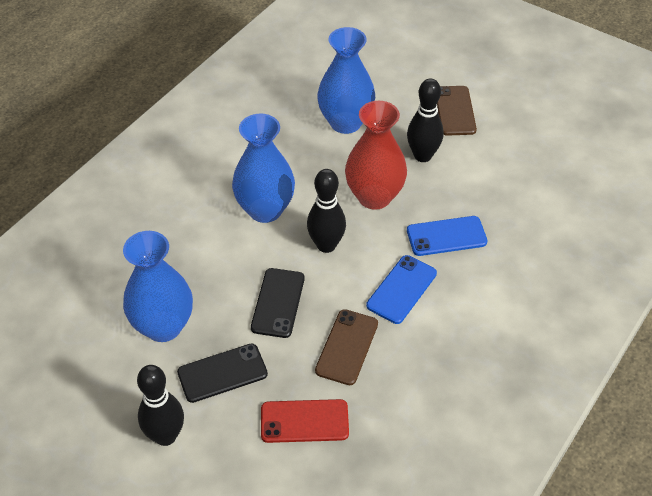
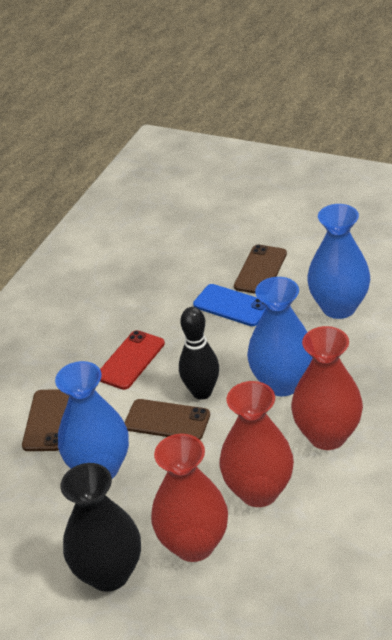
black bowling pin: 3 -> 1
black phone: 2 -> 0
black vase: 0 -> 1
blue phone: 2 -> 1
brown phone: 2 -> 3
red vase: 1 -> 3

